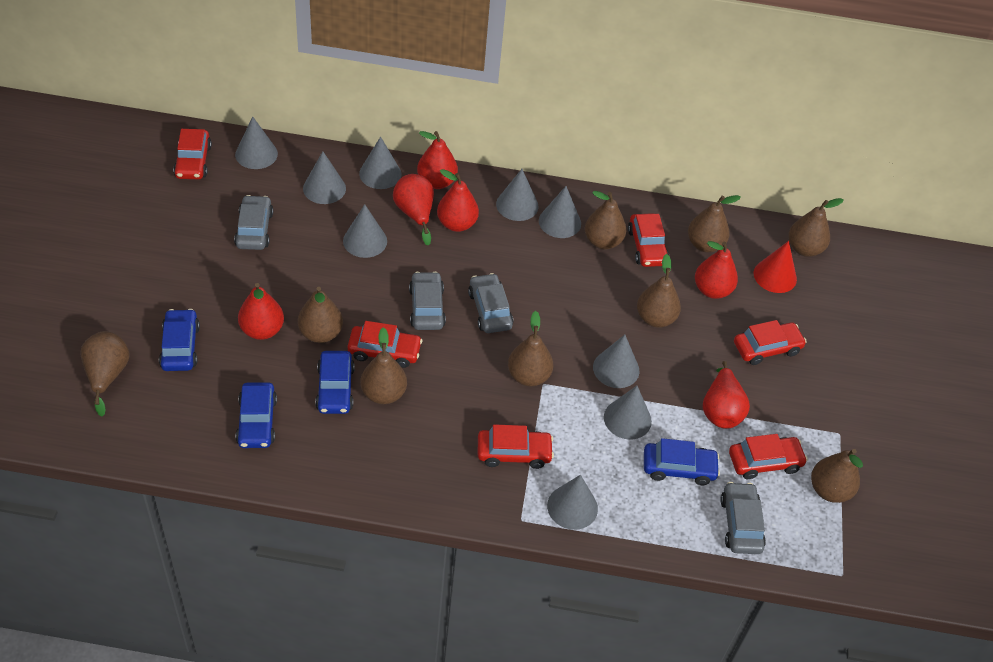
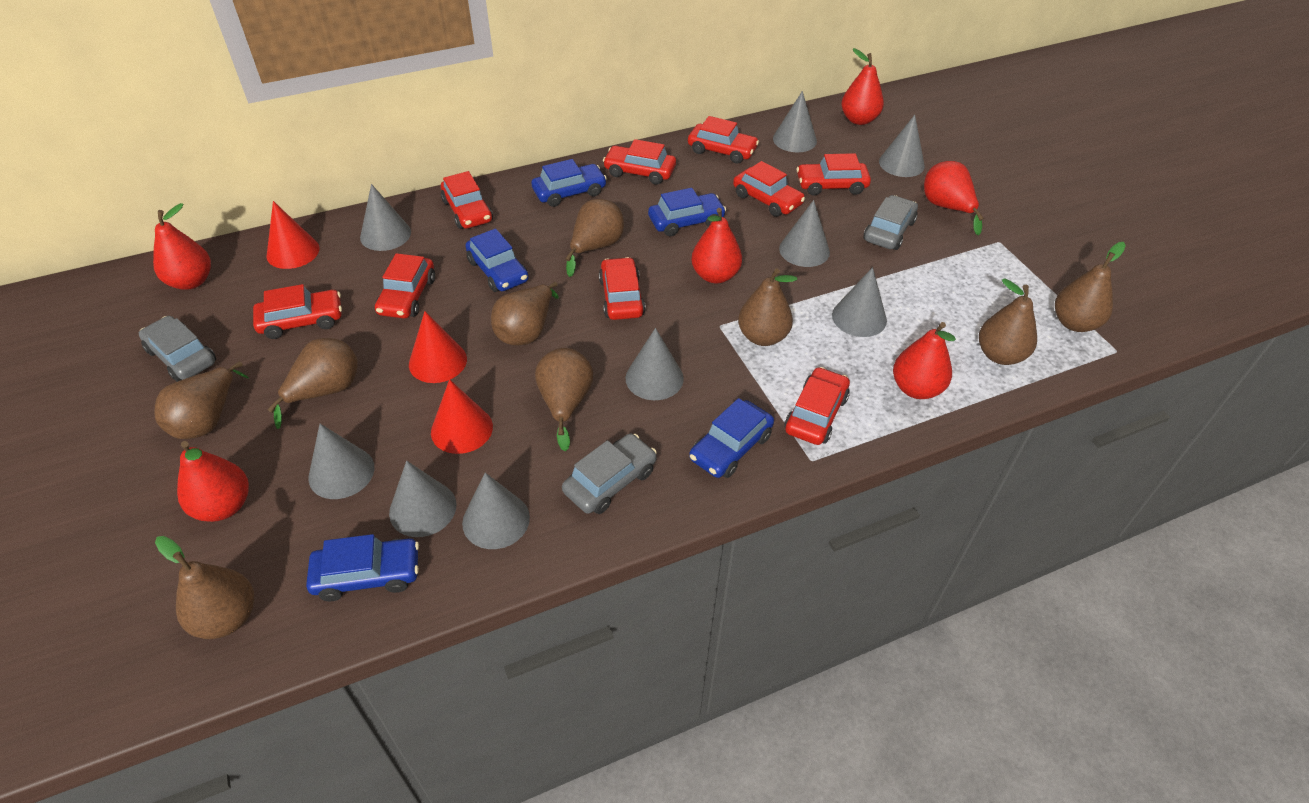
blue car: 4 -> 5
grey car: 4 -> 3
red car: 6 -> 9
red cone: 1 -> 3

